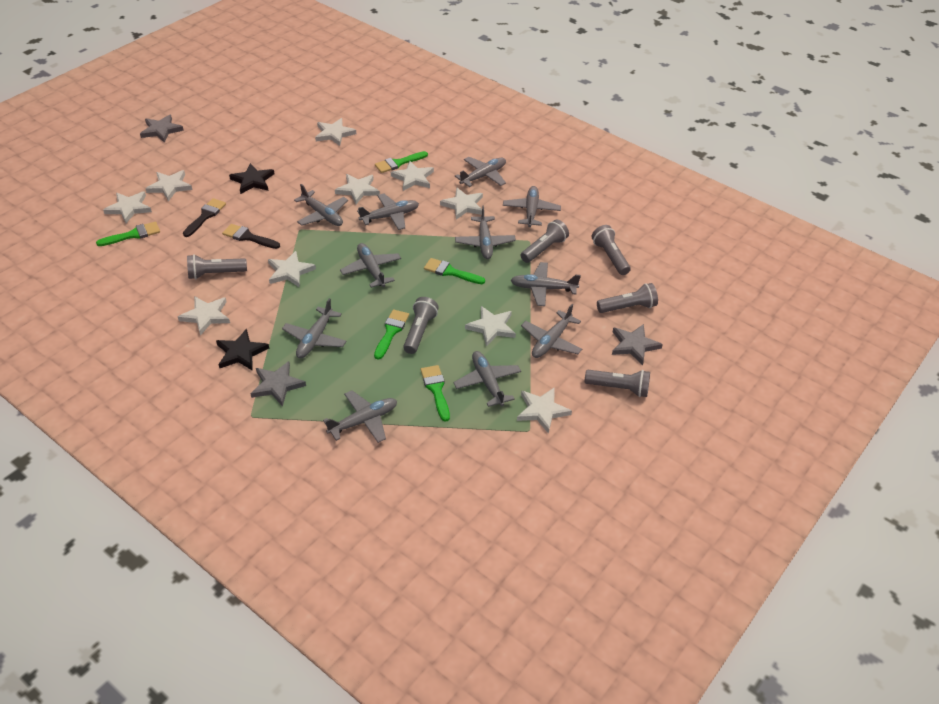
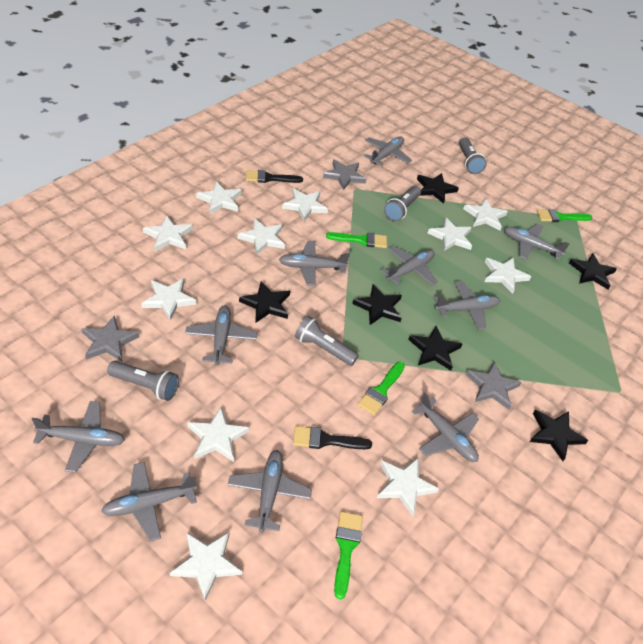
black star: 2 -> 6
green brush: 5 -> 4
grey flashlight: 6 -> 4
grey plane: 11 -> 10
white star: 10 -> 11

